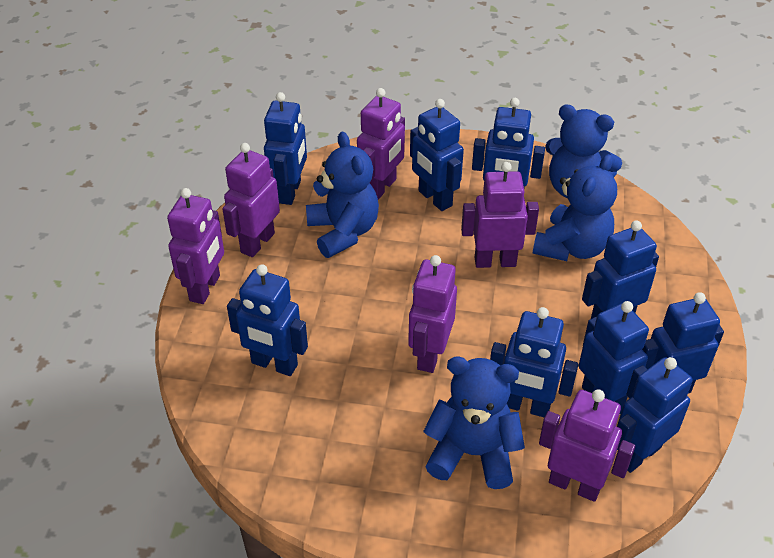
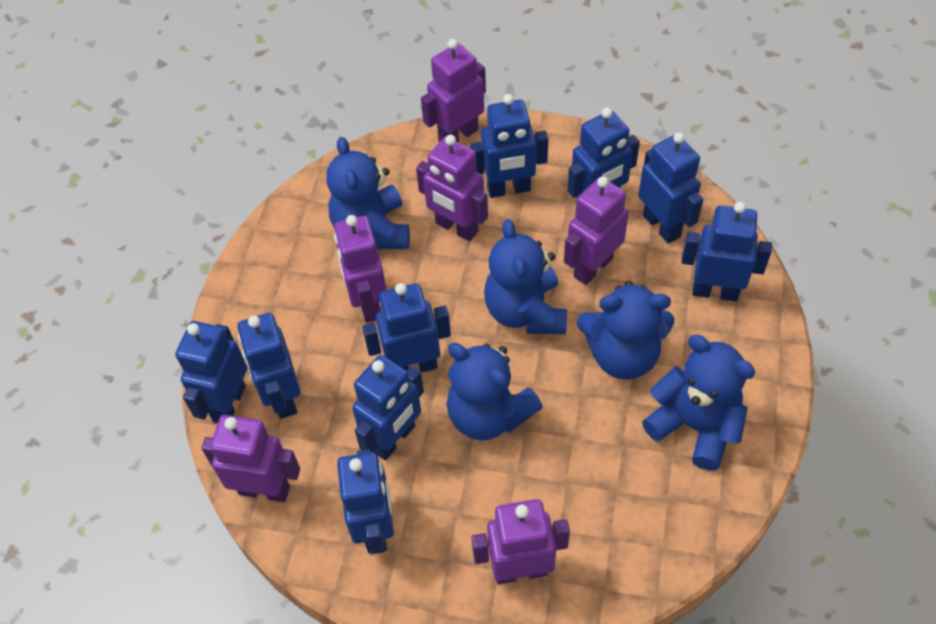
blue teddy bear: 4 -> 5

